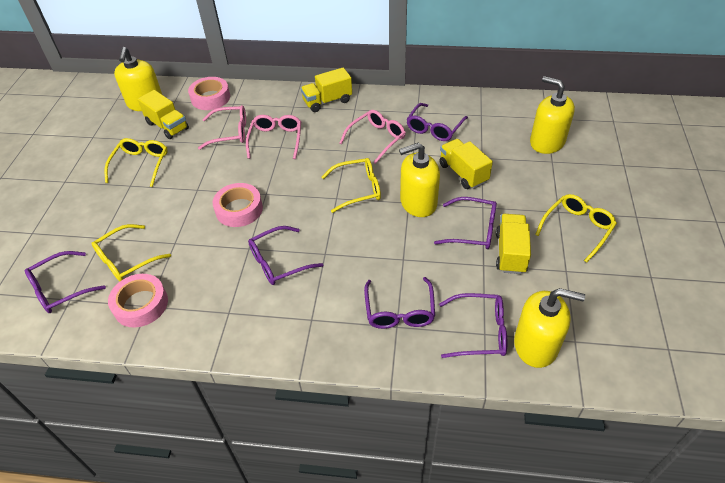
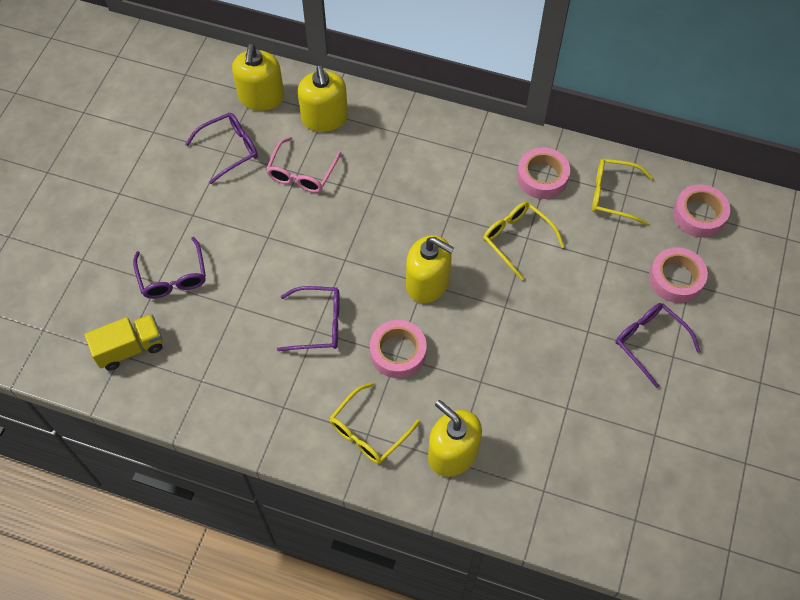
pink glasses: 3 -> 1
pink tape: 3 -> 4
purple glasses: 6 -> 4
yellow glasses: 4 -> 3
yellow truck: 4 -> 1

